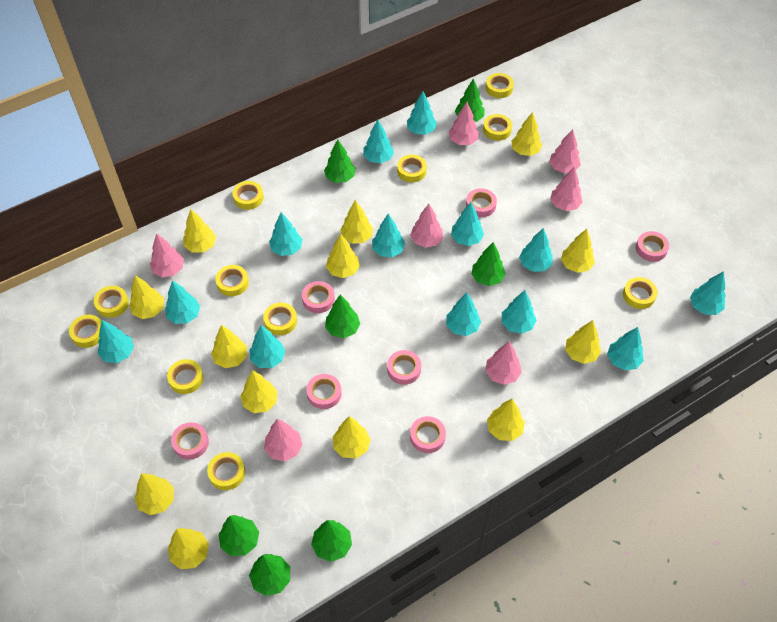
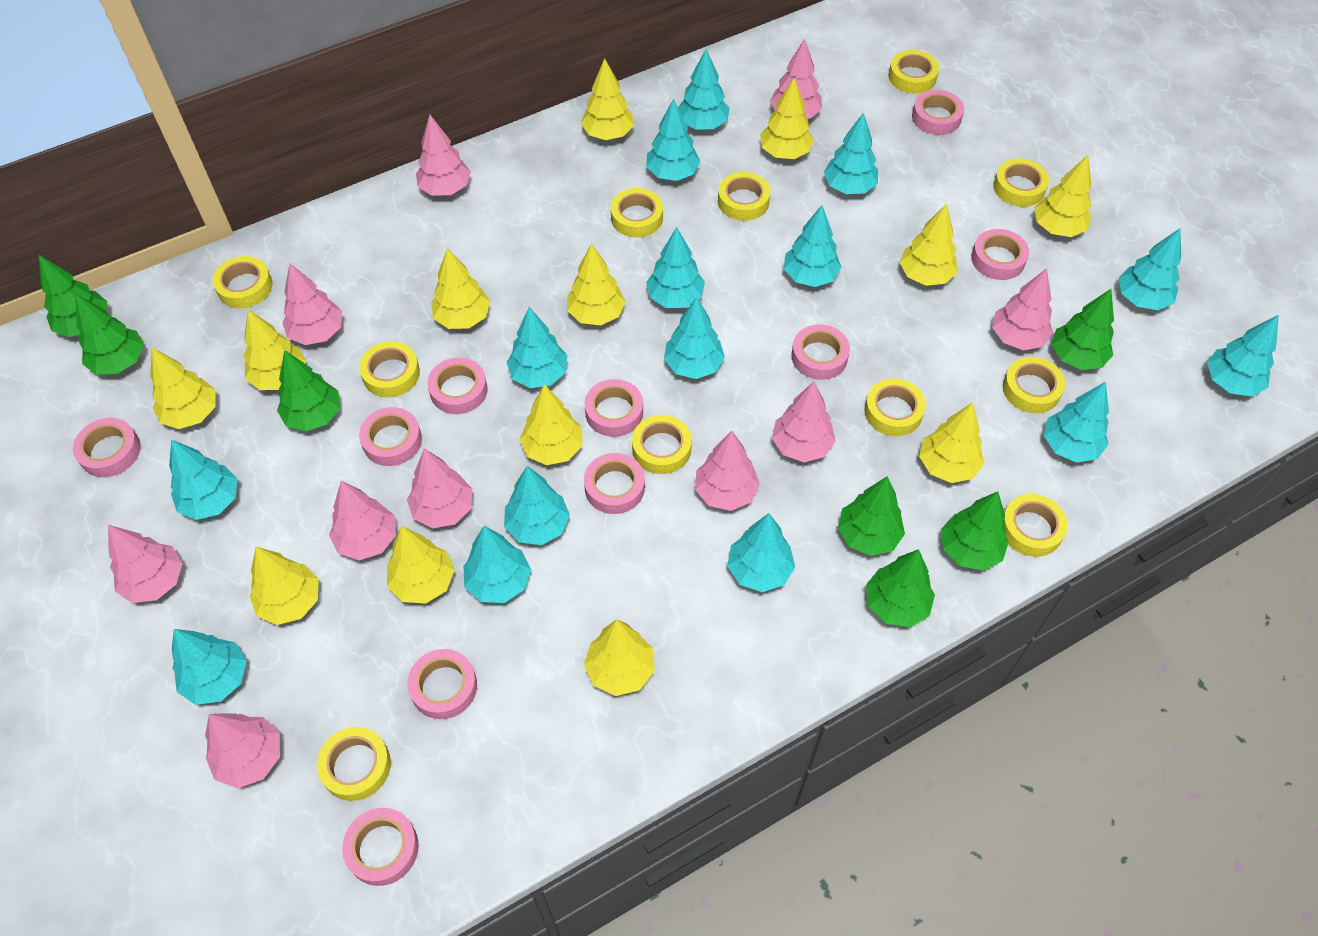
pink tape: 7 -> 10
pink tree: 7 -> 10
turquoise tree: 13 -> 15

